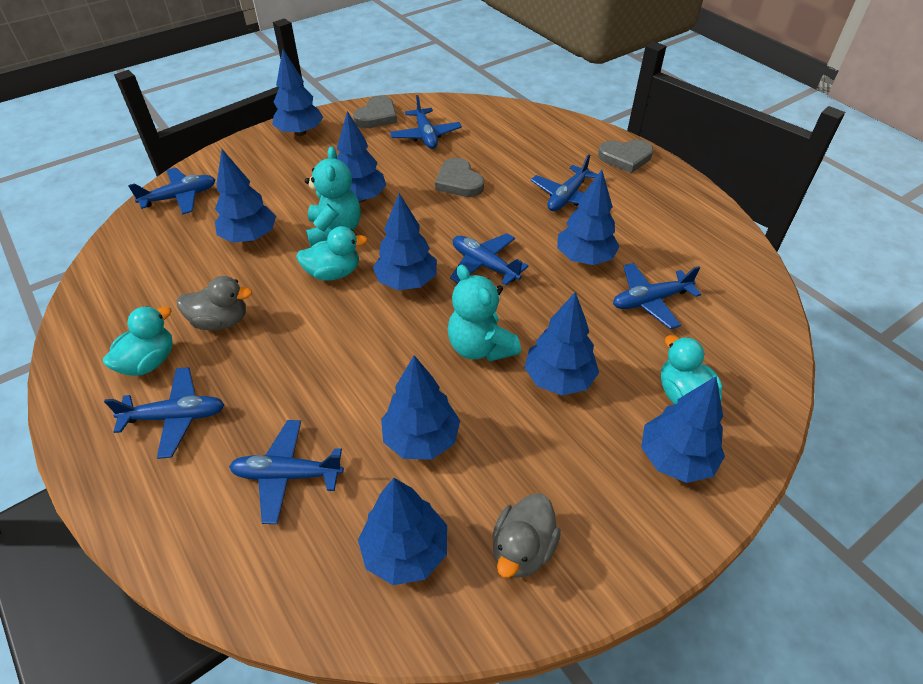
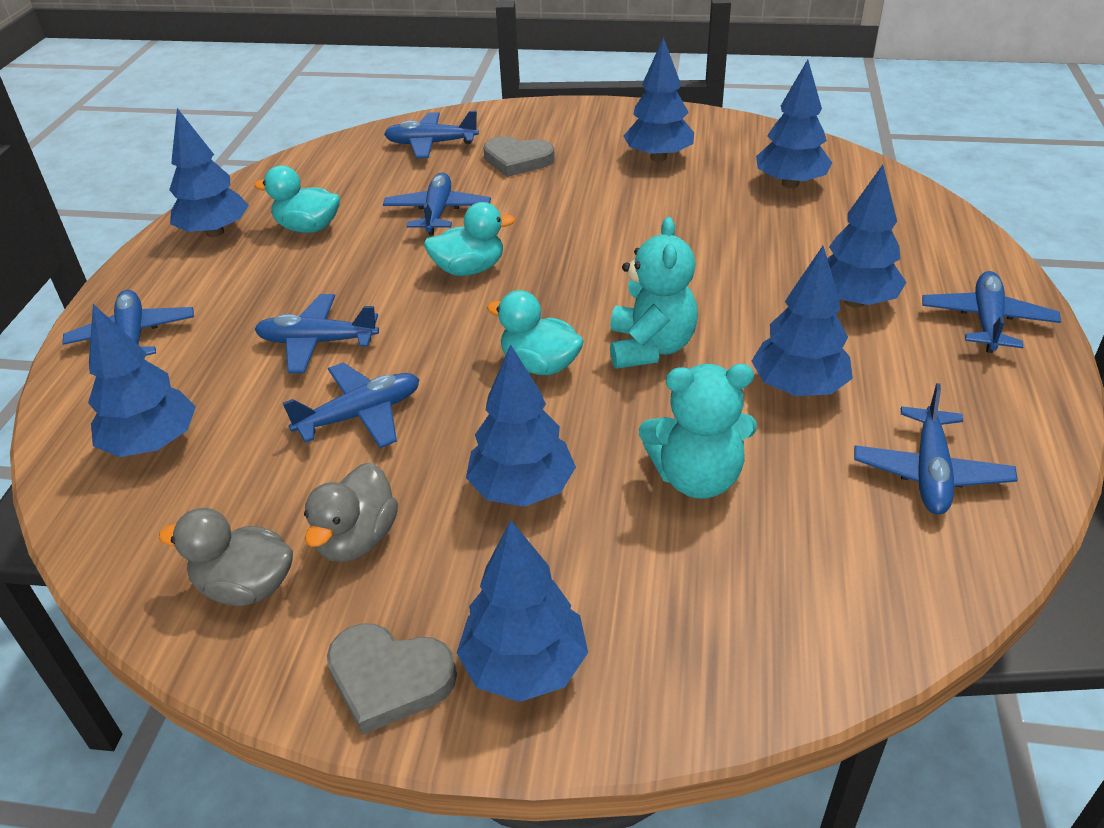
blue tree: 9 -> 8
grey heart: 3 -> 2

